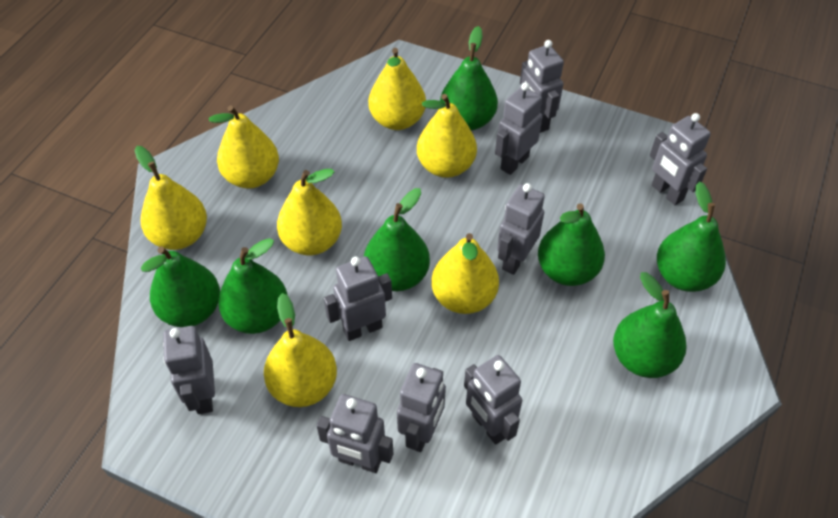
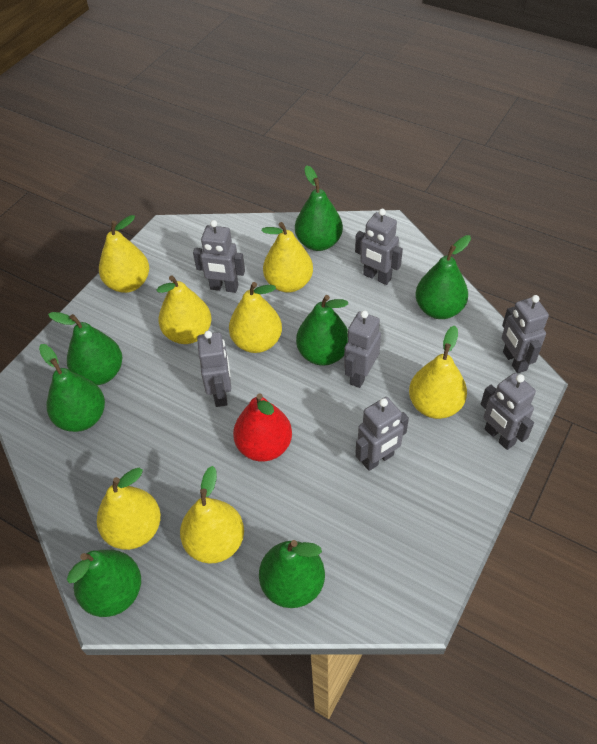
grey robot: 9 -> 7
red pear: 0 -> 1

